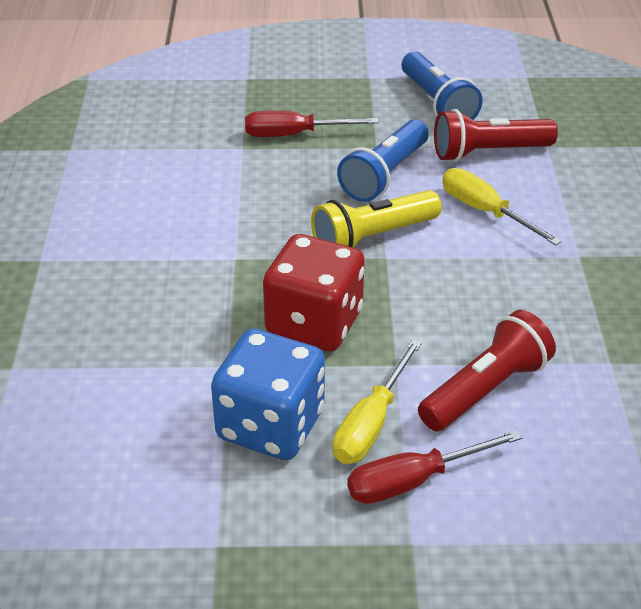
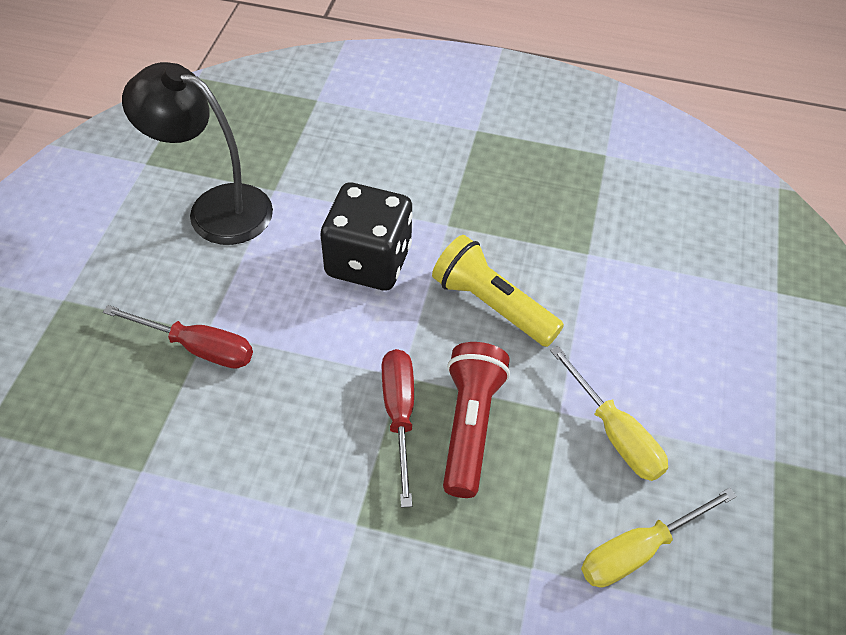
black dice: 0 -> 1
black lamp: 0 -> 1
blue dice: 1 -> 0
blue flashlight: 2 -> 0
red dice: 1 -> 0
red flashlight: 2 -> 1

